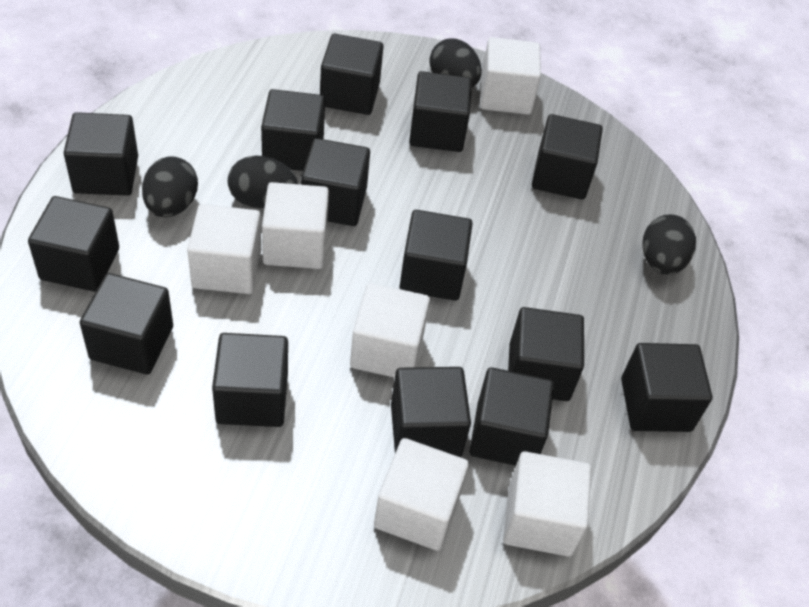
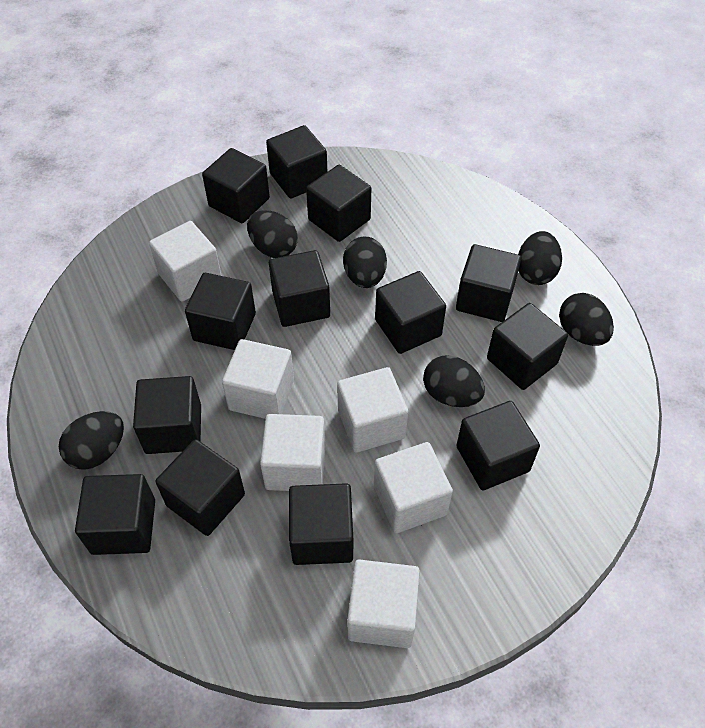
black cube: 14 -> 13
black egg: 4 -> 6

